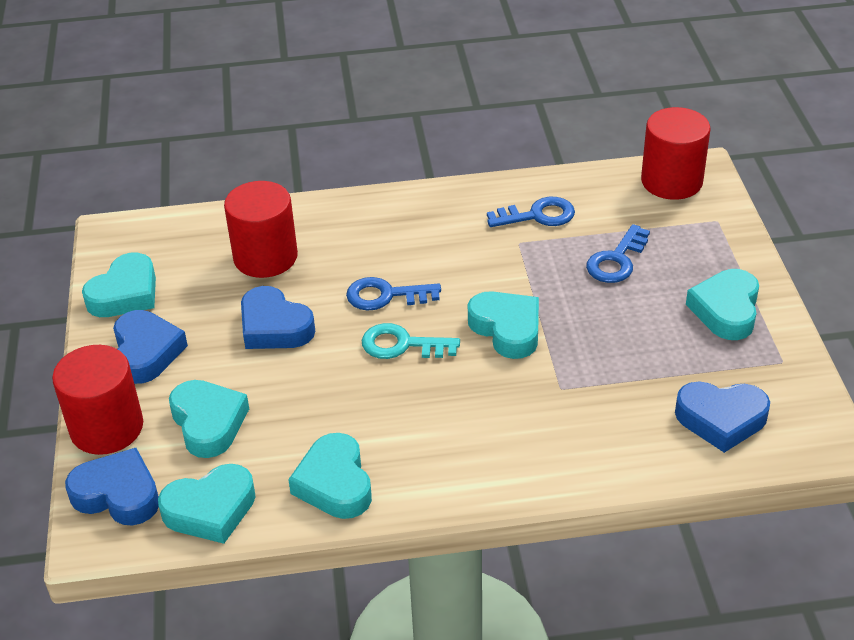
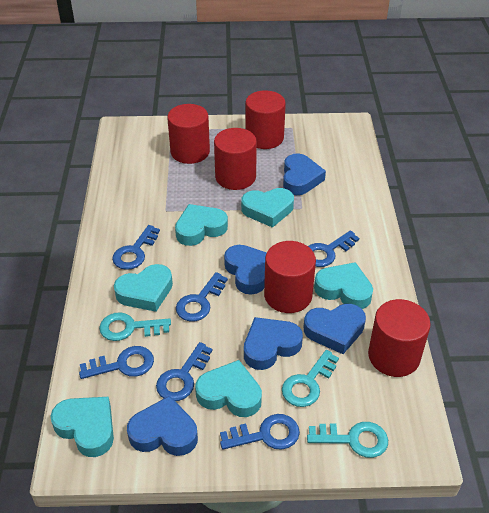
blue heart: 4 -> 5
blue key: 3 -> 6
red cylinder: 3 -> 5
turquoise key: 1 -> 3

